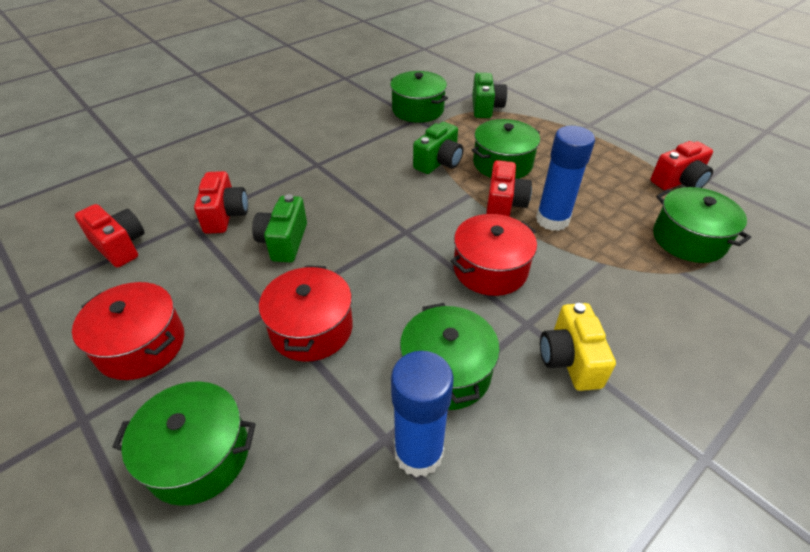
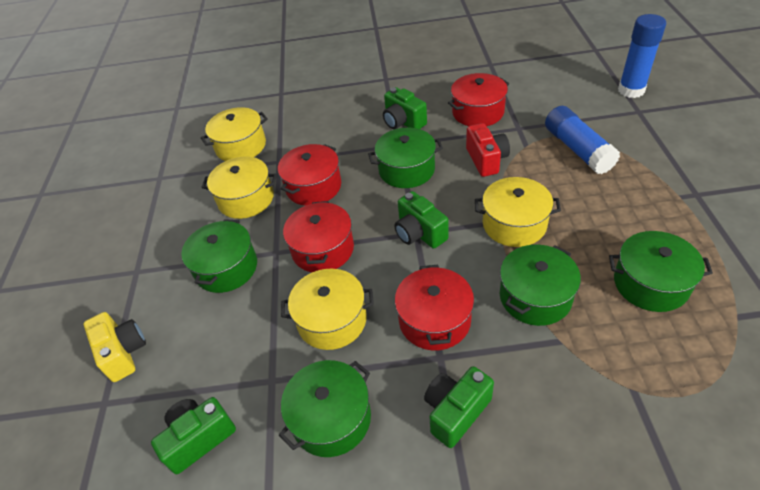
green camera: 3 -> 4
red camera: 4 -> 1
red pot: 3 -> 4
yellow pot: 0 -> 4

